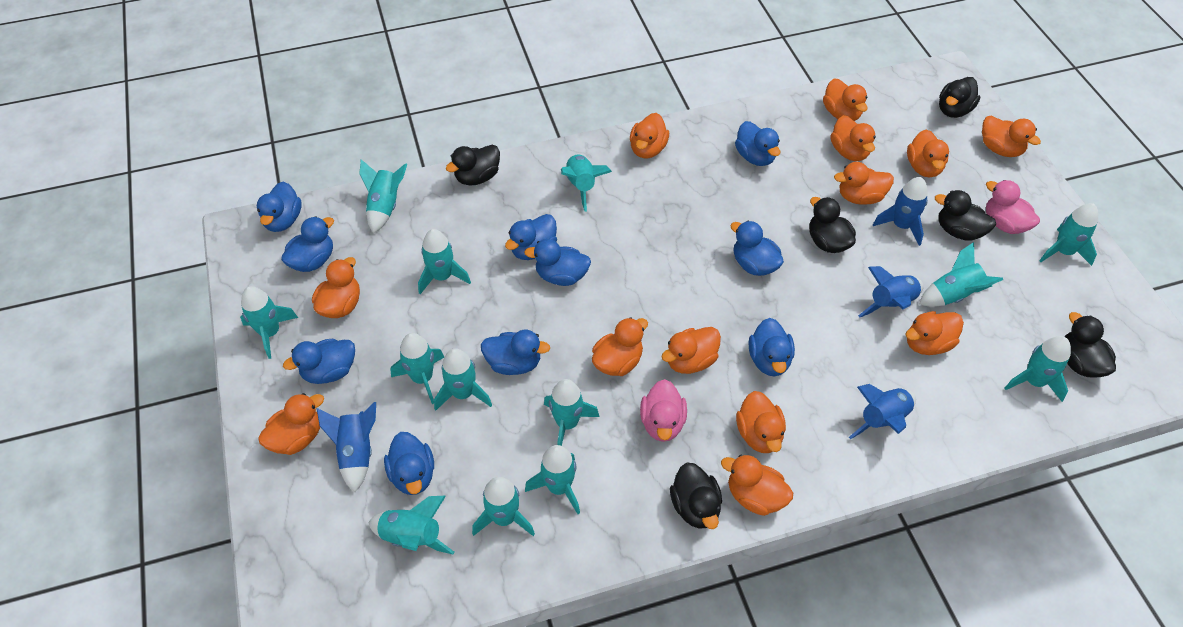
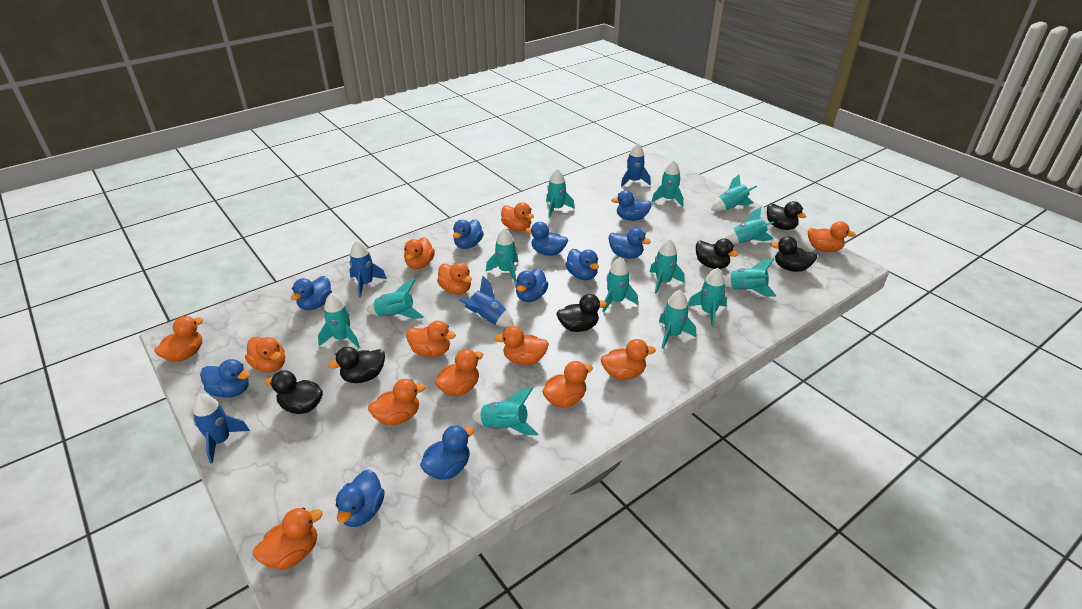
pink duck: 2 -> 0

